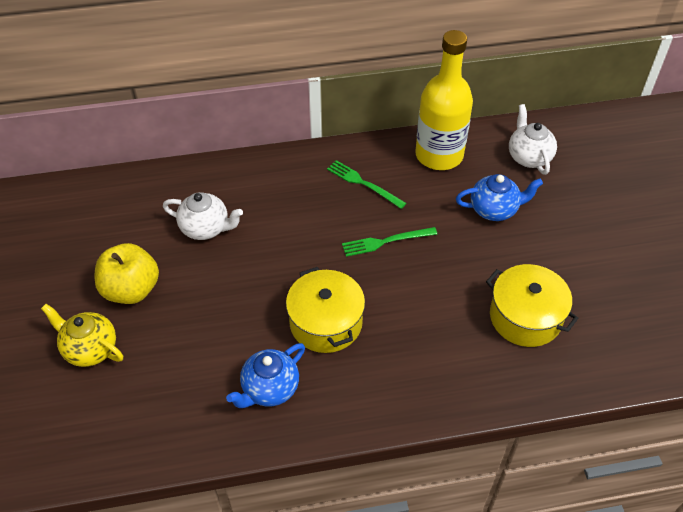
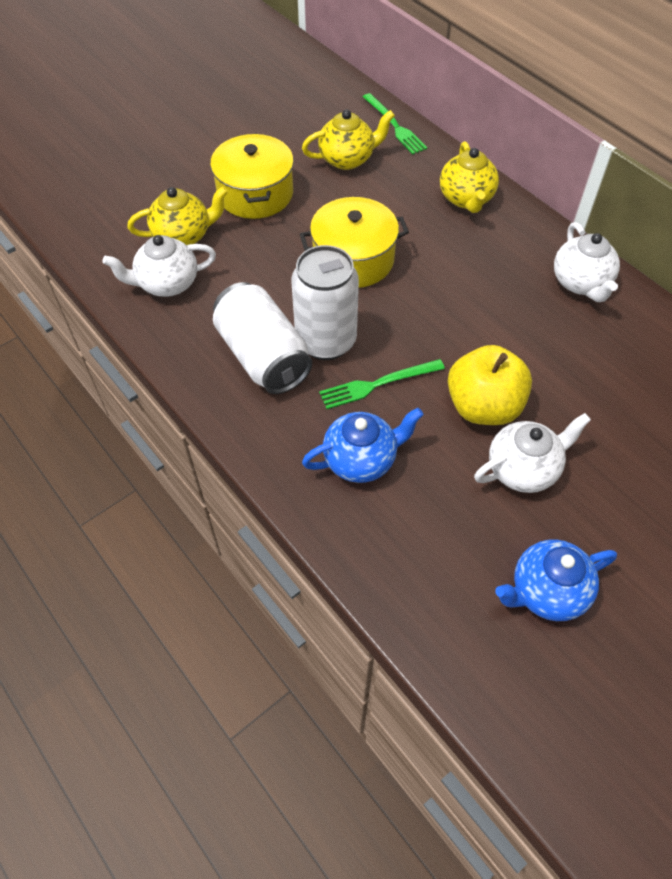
white can: 0 -> 2
white teapot: 2 -> 3
yellow bottle: 1 -> 0
yellow teapot: 1 -> 3

